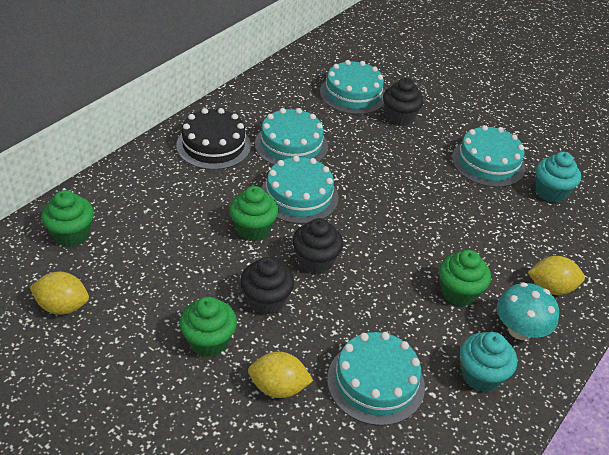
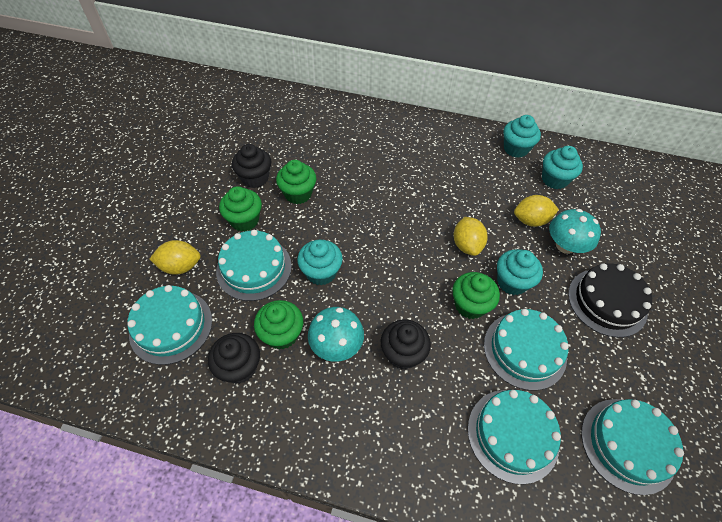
turquoise cupcake: 2 -> 4
turquoise mushroom: 1 -> 2

